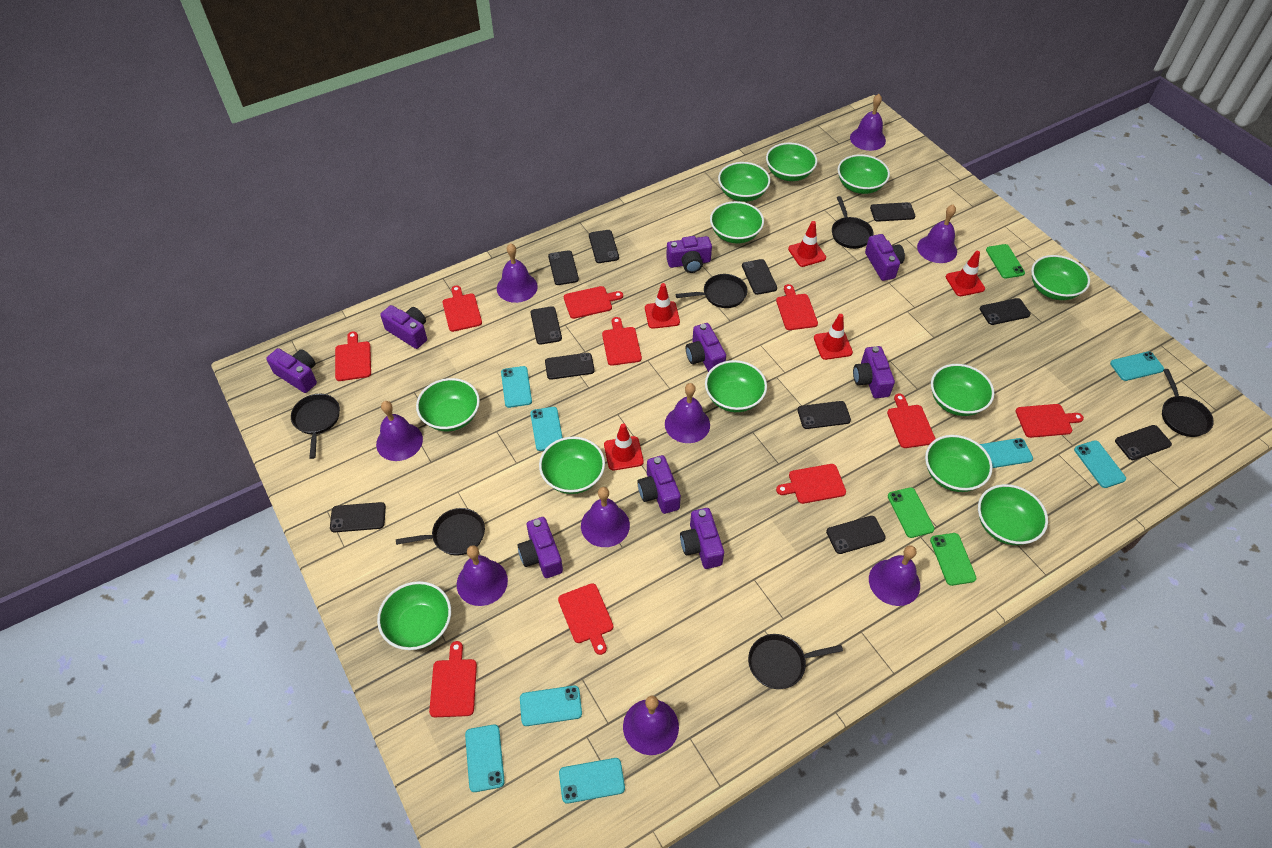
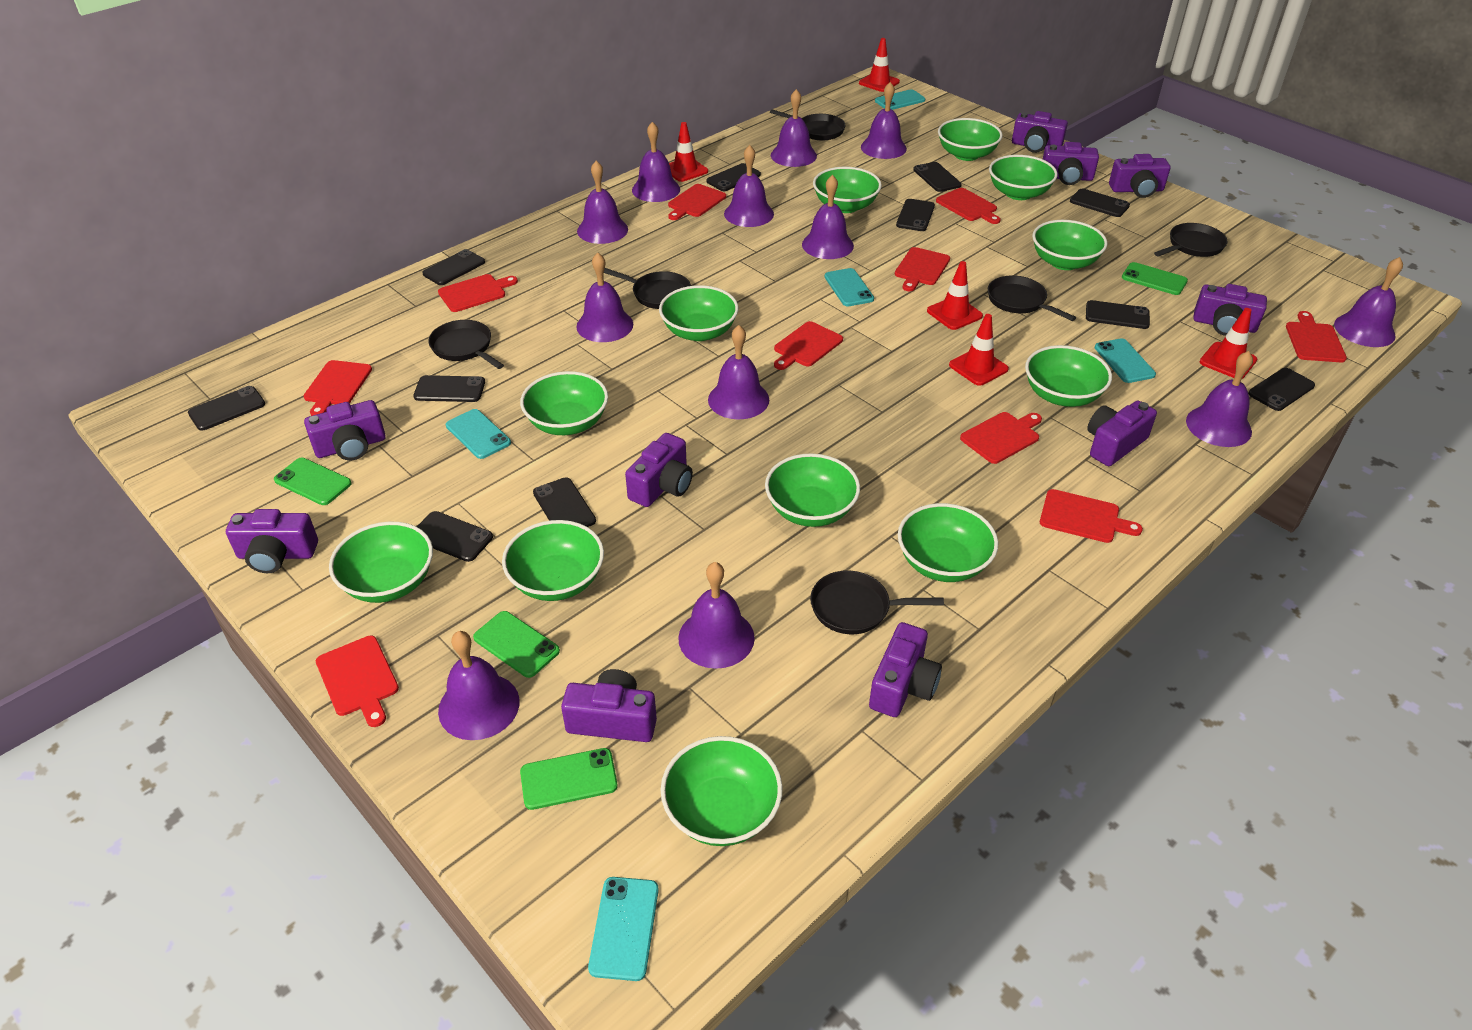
green phone: 3 -> 4
purple bell: 9 -> 12
purple camera: 9 -> 10
turquoise phone: 8 -> 5

